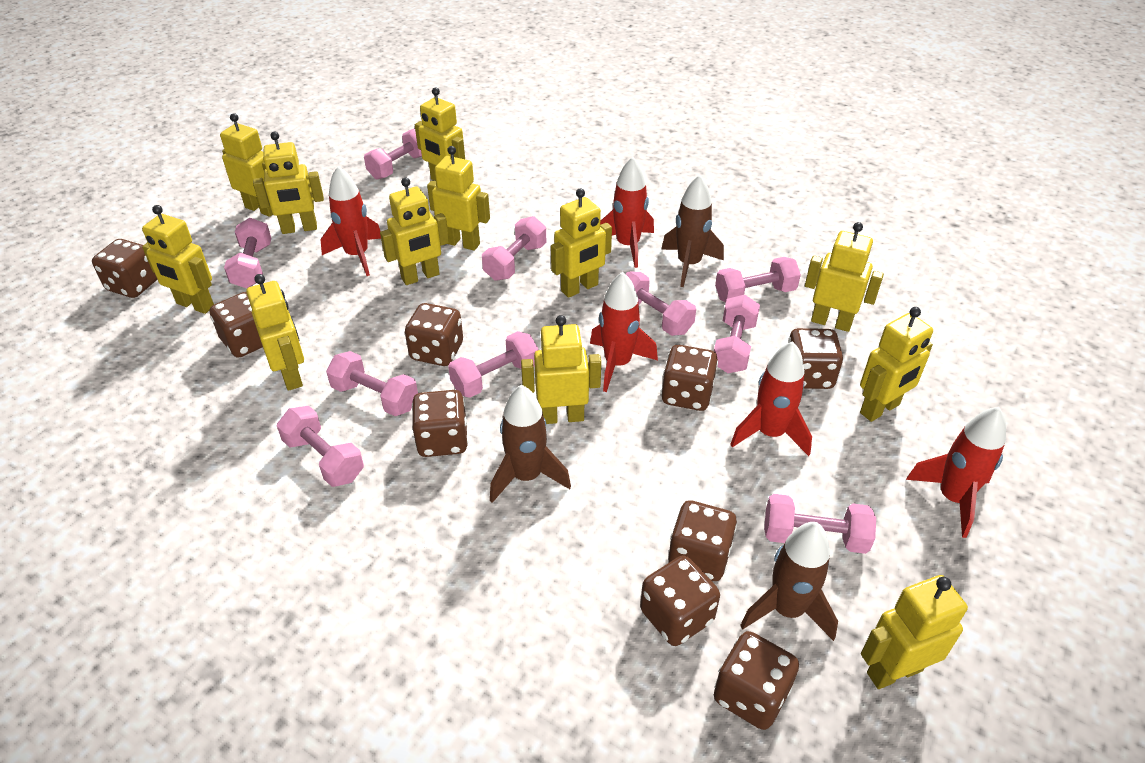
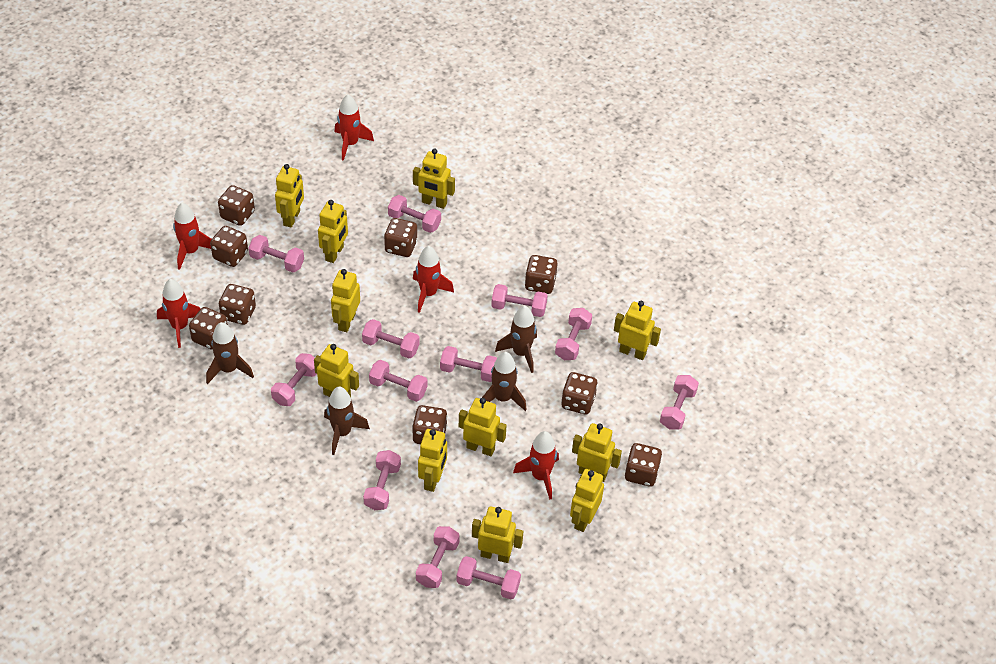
brown rocket: 3 -> 4
pink dumbbell: 10 -> 12
yellow robot: 12 -> 11

